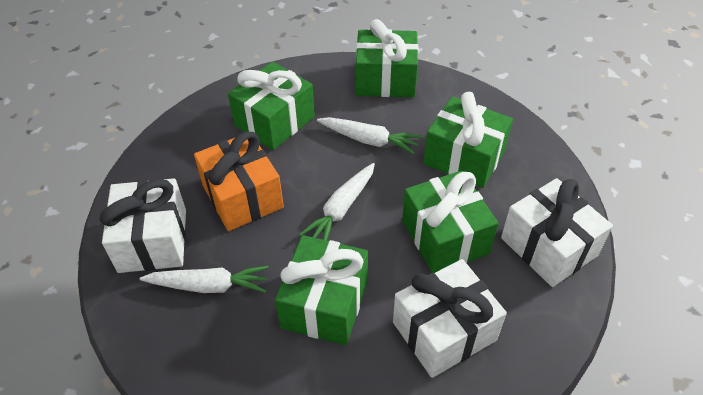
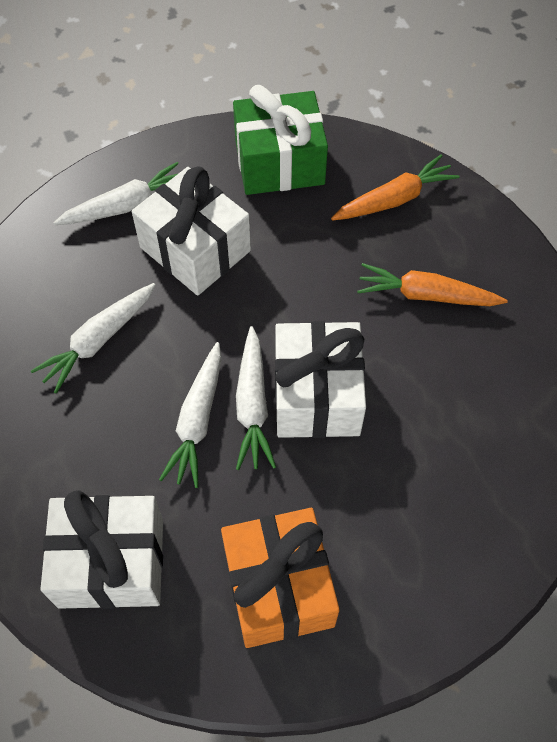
green gift: 5 -> 1
orange carrot: 0 -> 2
white carrot: 3 -> 4

